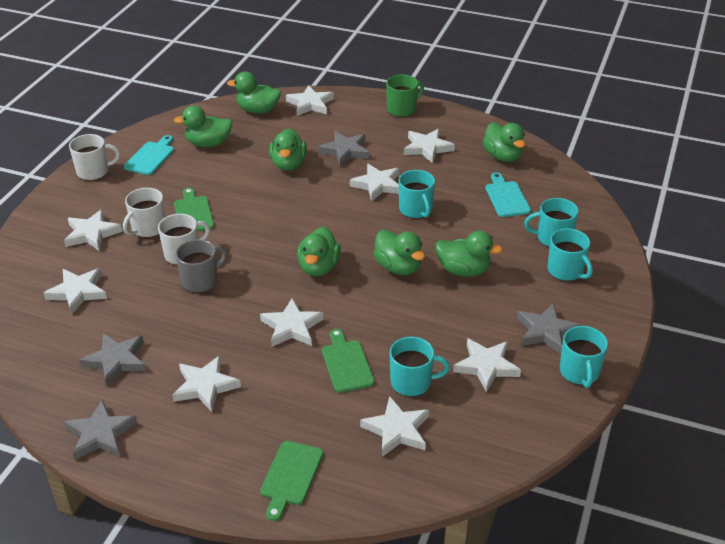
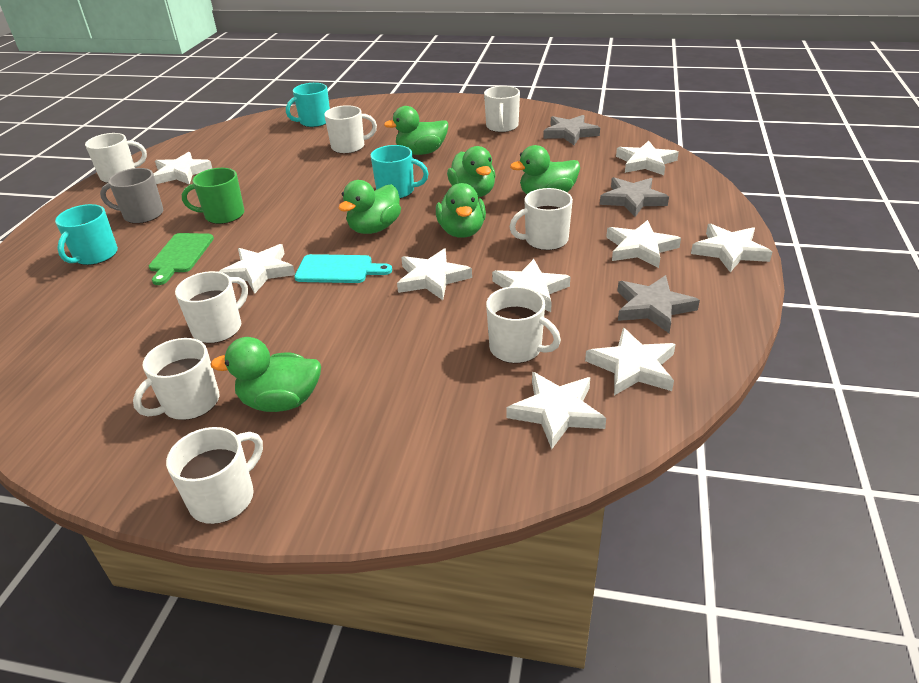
green cutting board: 3 -> 1
green duck: 7 -> 6
grey star: 4 -> 3
turquoise cutting board: 2 -> 1
turquoise mug: 5 -> 3
white mug: 3 -> 8

